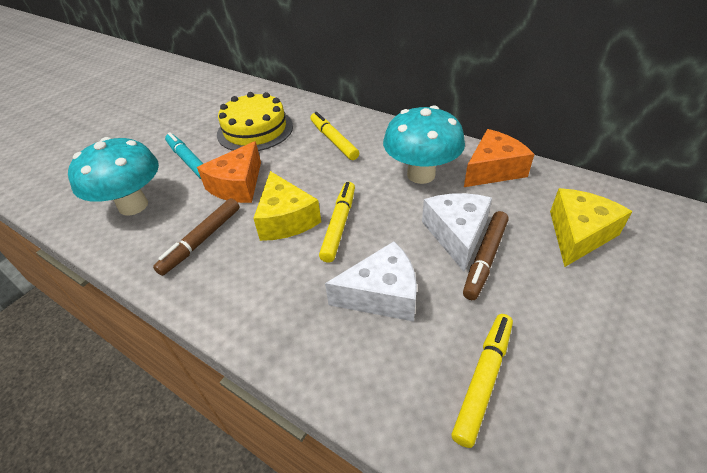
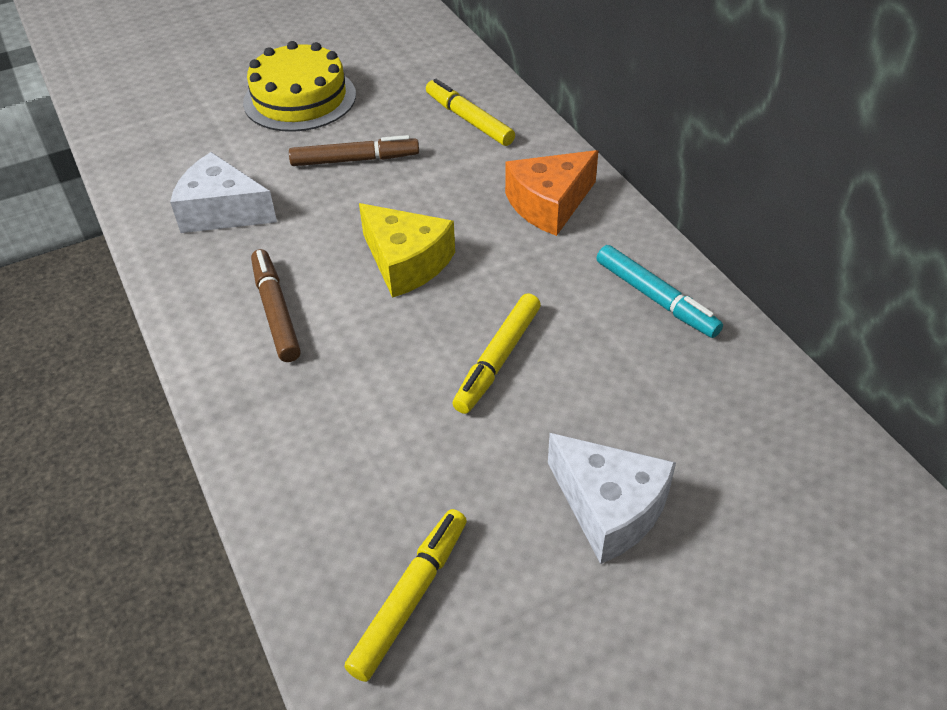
orange cheese: 2 -> 1
turquoise mushroom: 2 -> 0
yellow cheese: 2 -> 1

